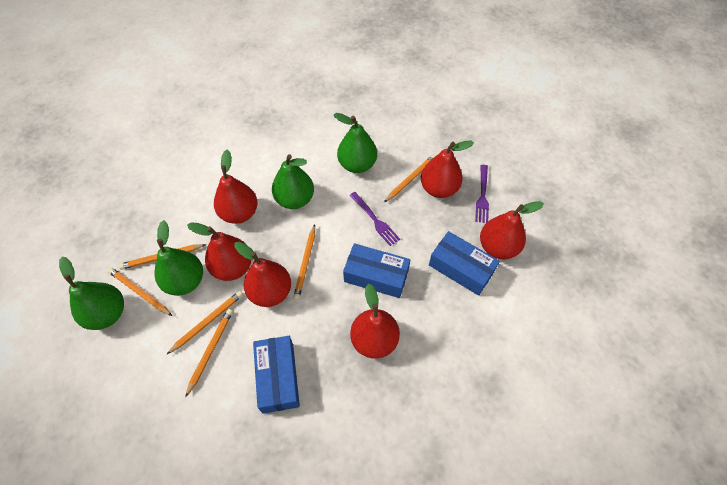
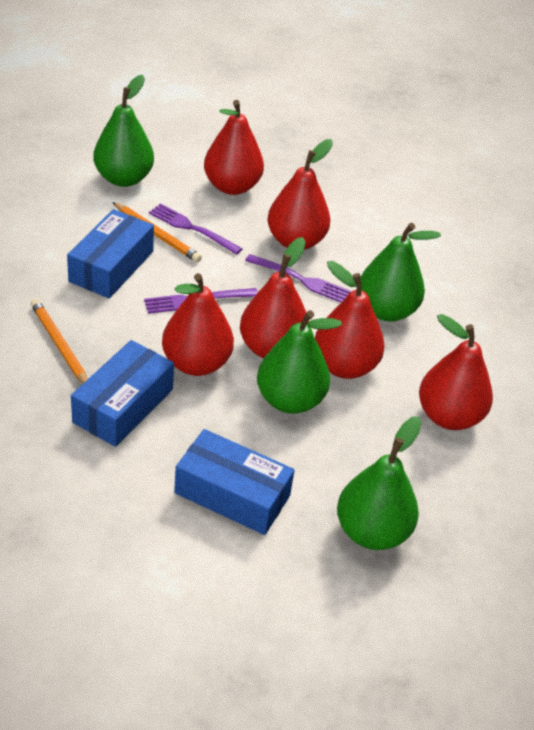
orange pencil: 6 -> 2
purple fork: 2 -> 3

